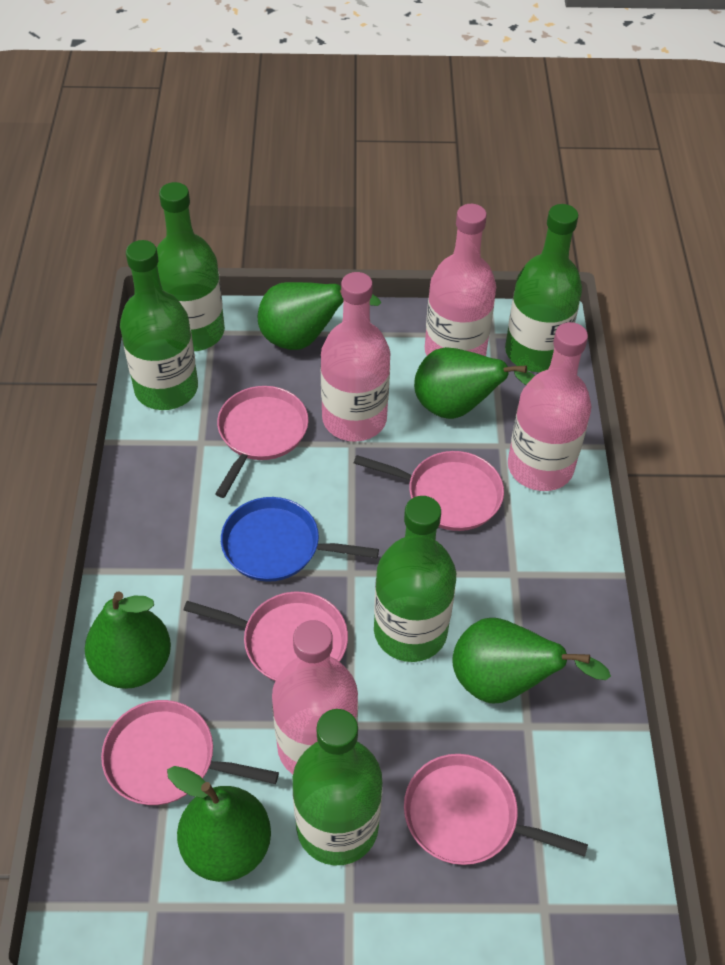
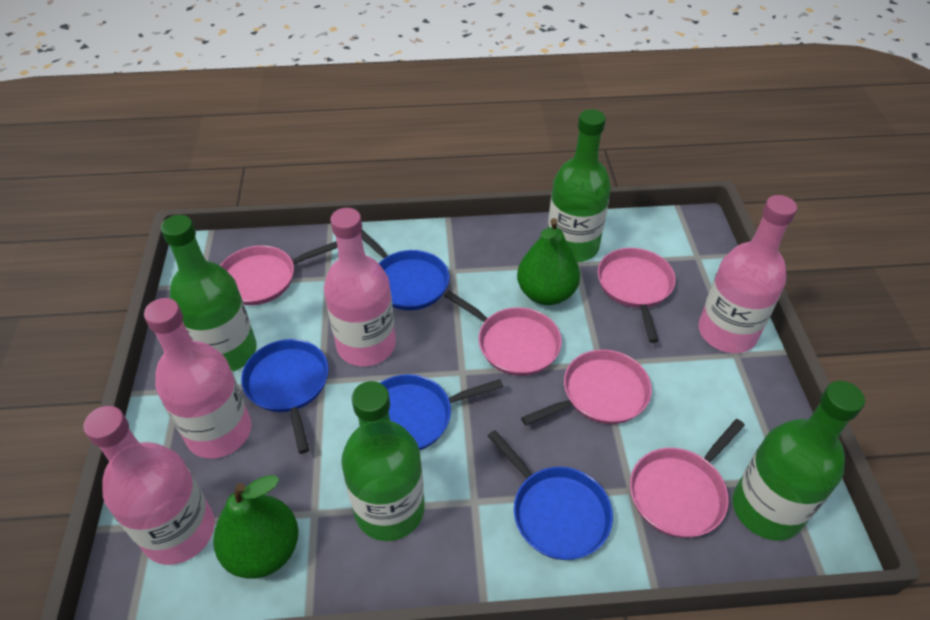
blue pan: 1 -> 4
green bottle: 5 -> 4
green pear: 5 -> 2

